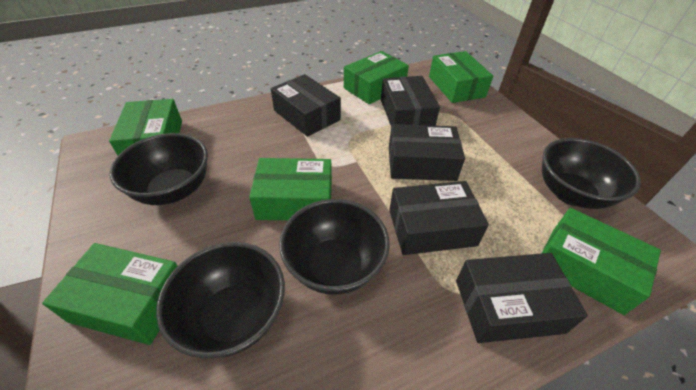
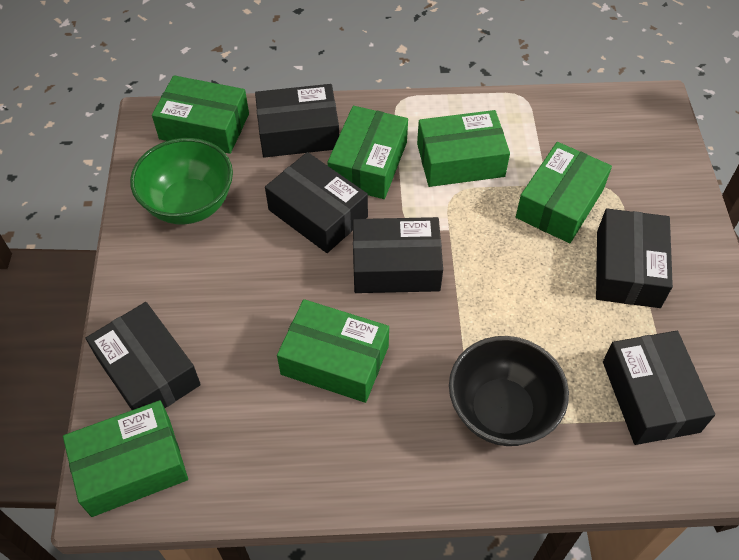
black bowl: 4 -> 1
black box: 5 -> 6
green bowl: 0 -> 1

